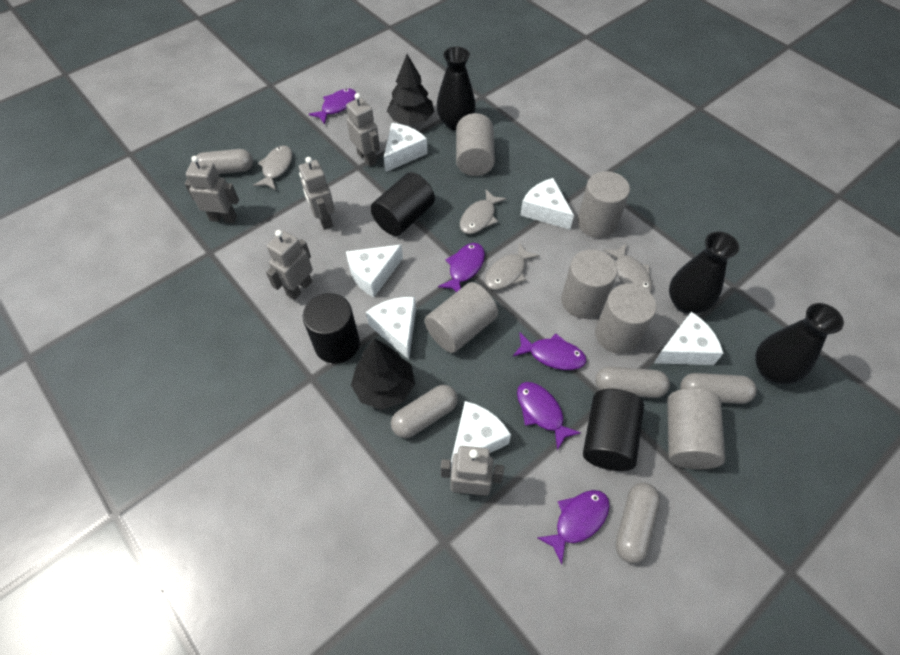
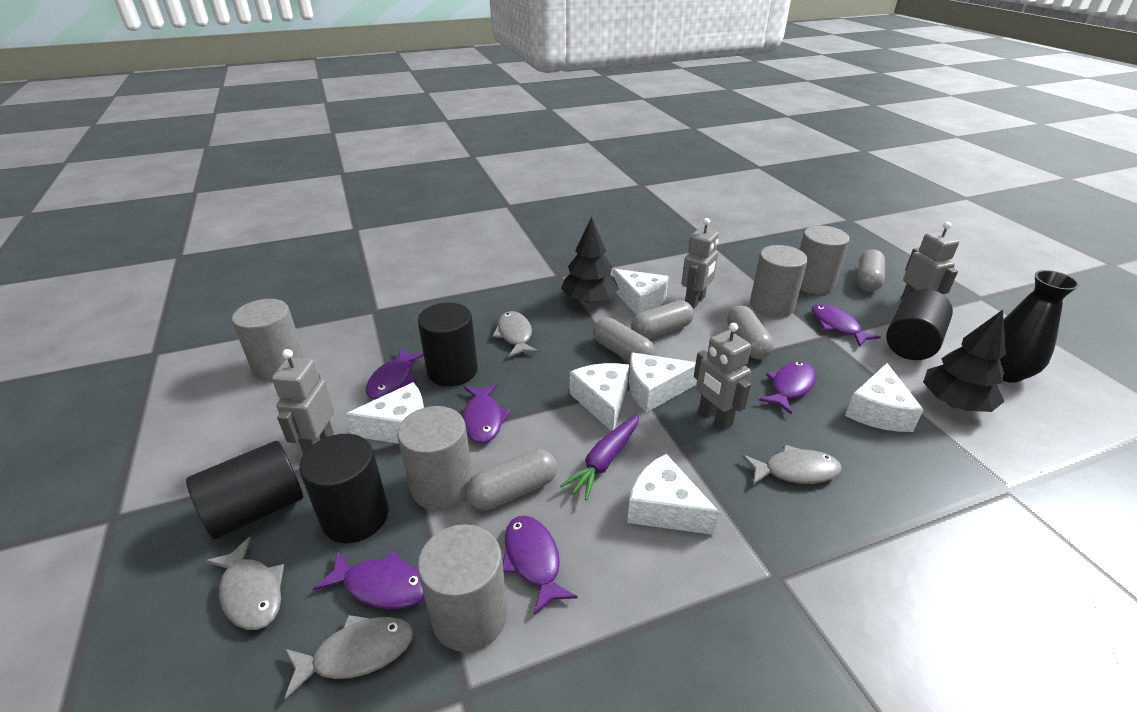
black cylinder: 3 -> 4
black vase: 3 -> 1
grey cylinder: 6 -> 5
grey robot: 5 -> 4
purple carrot: 0 -> 1
purple fish: 5 -> 6

